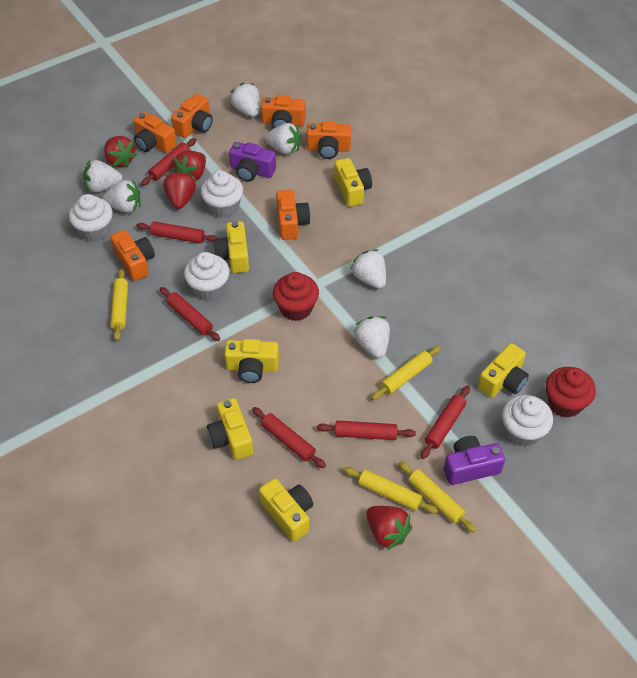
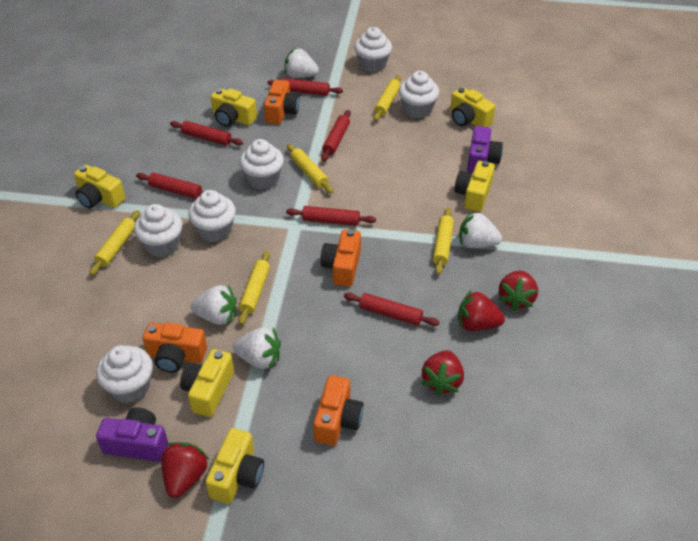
orange camera: 6 -> 4
red cupcake: 2 -> 0
white cupcake: 4 -> 6
white strawberry: 6 -> 4
yellow rolling pin: 4 -> 5

